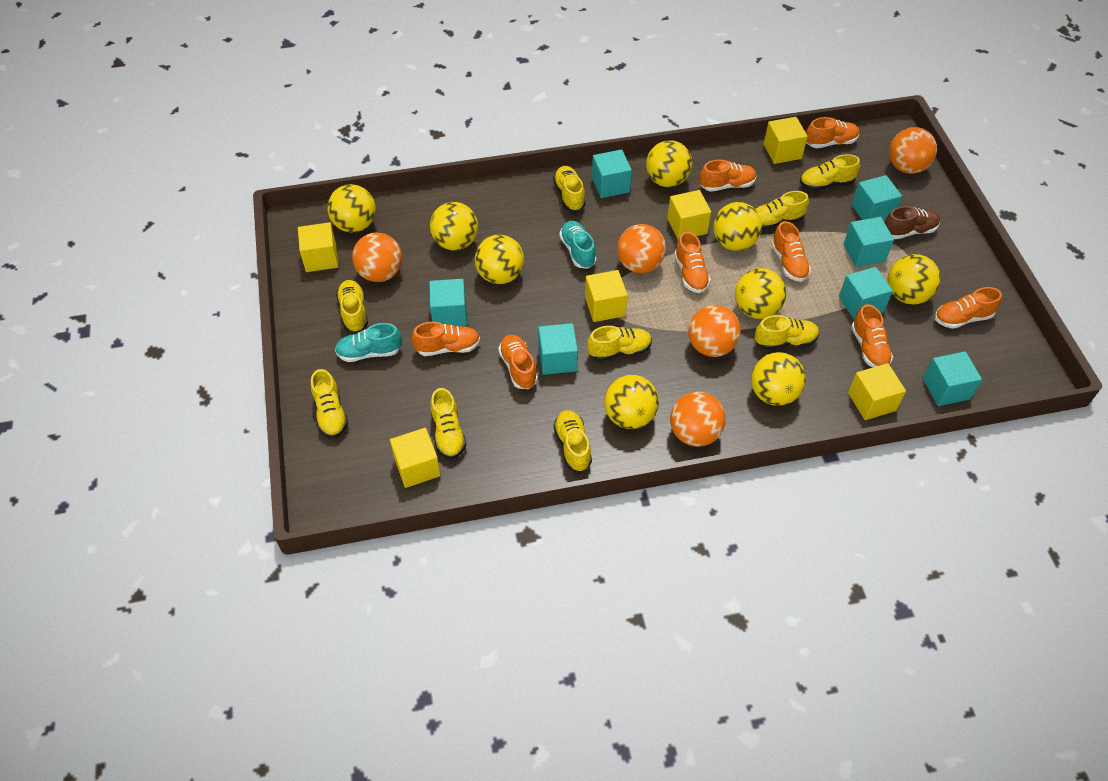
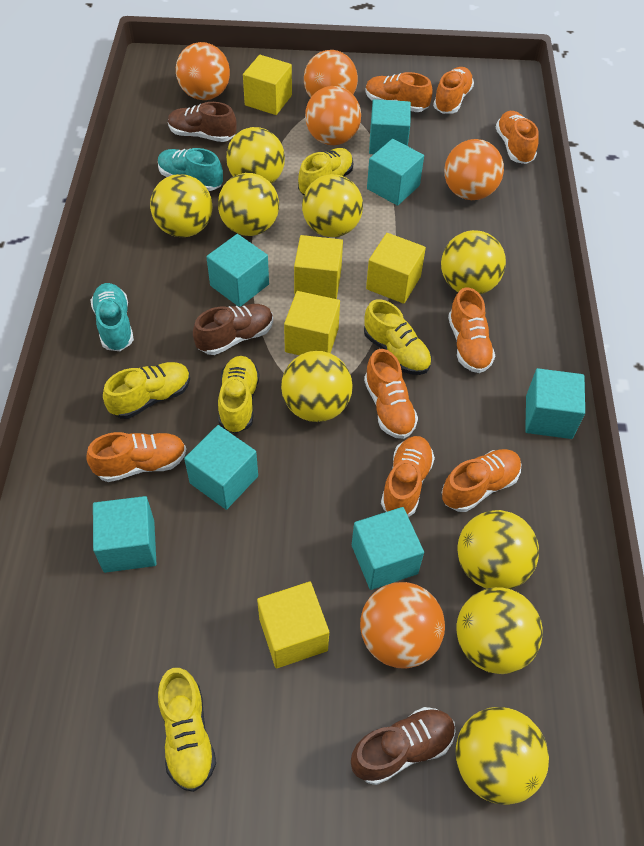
brown shoe: 1 -> 3
yellow cube: 6 -> 5
yellow shoe: 9 -> 5

